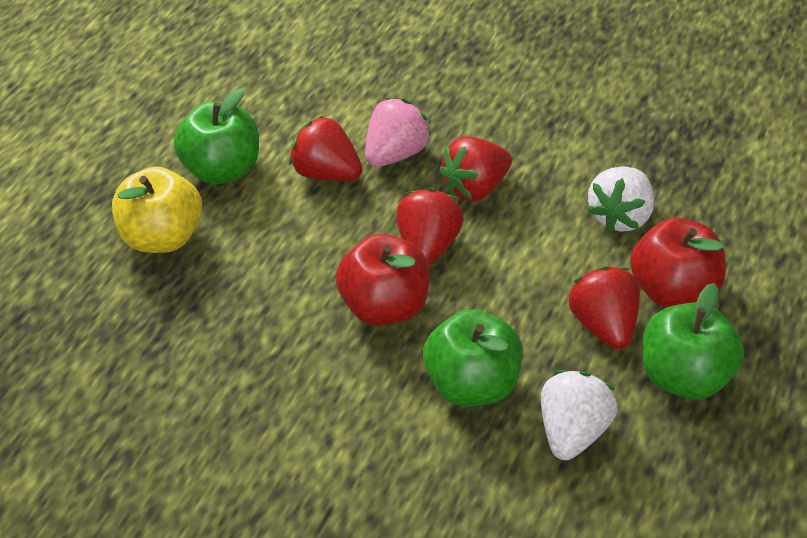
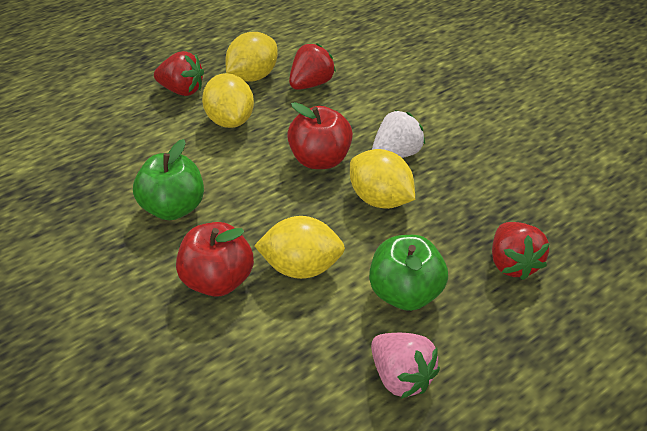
green apple: 3 -> 2
red strawberry: 4 -> 3
white strawberry: 2 -> 1
yellow apple: 1 -> 0
yellow lemon: 0 -> 4

